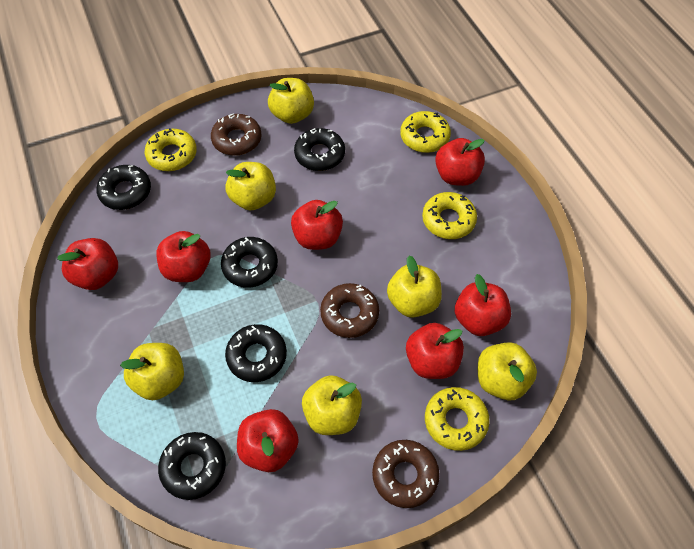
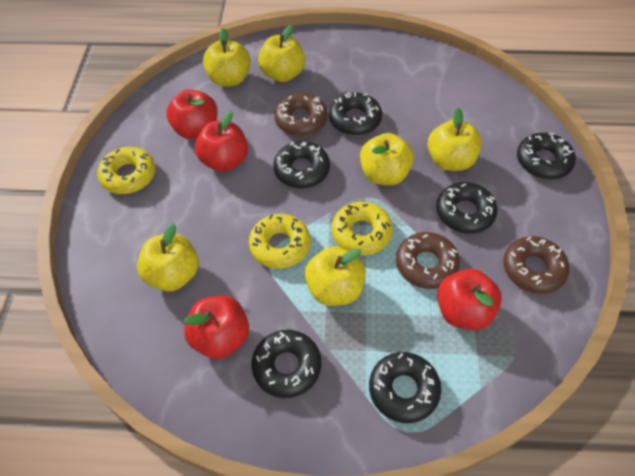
black donut: 5 -> 6
red apple: 7 -> 4
yellow donut: 4 -> 3

